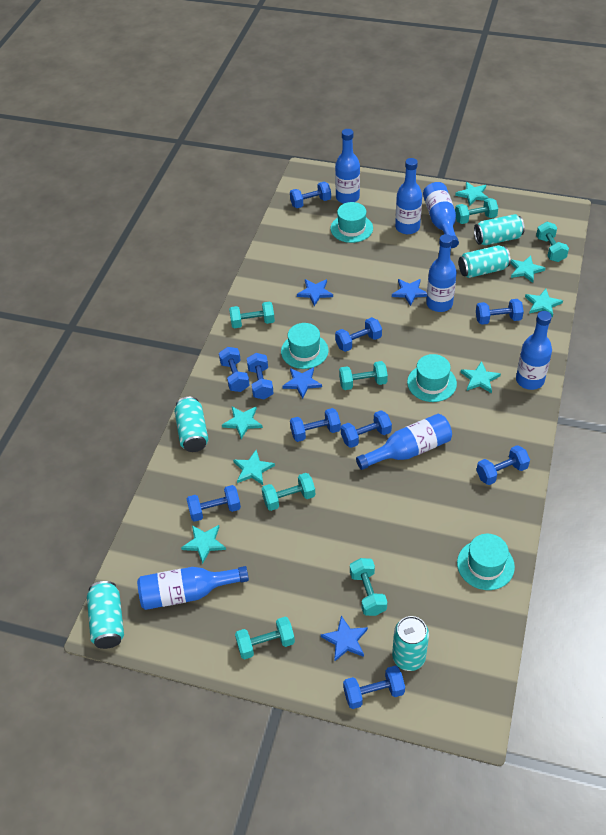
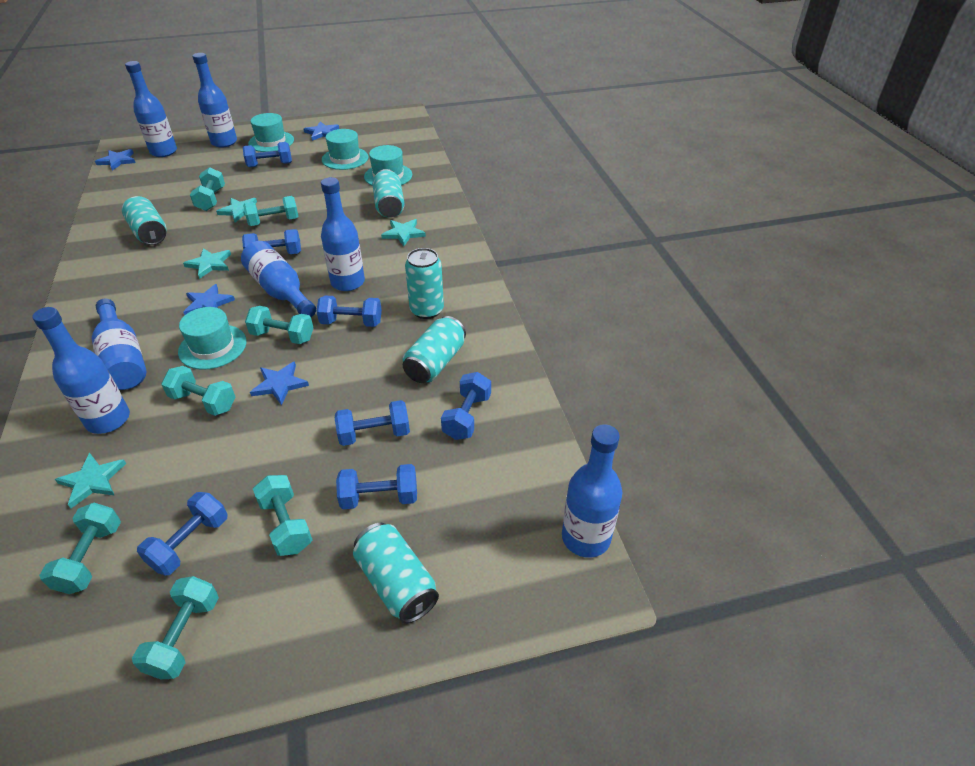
blue dumbbell: 10 -> 7
turquoise star: 7 -> 4

